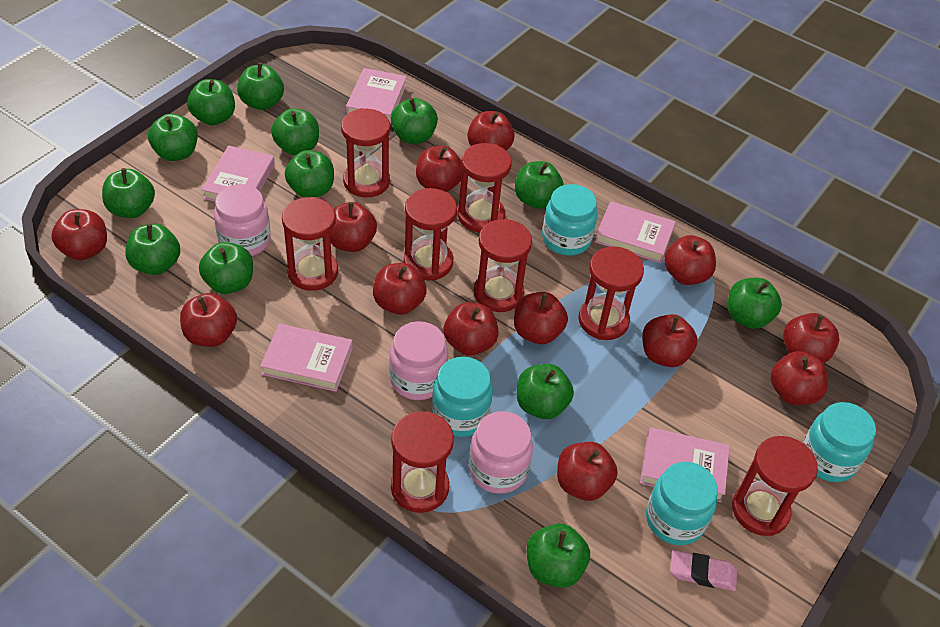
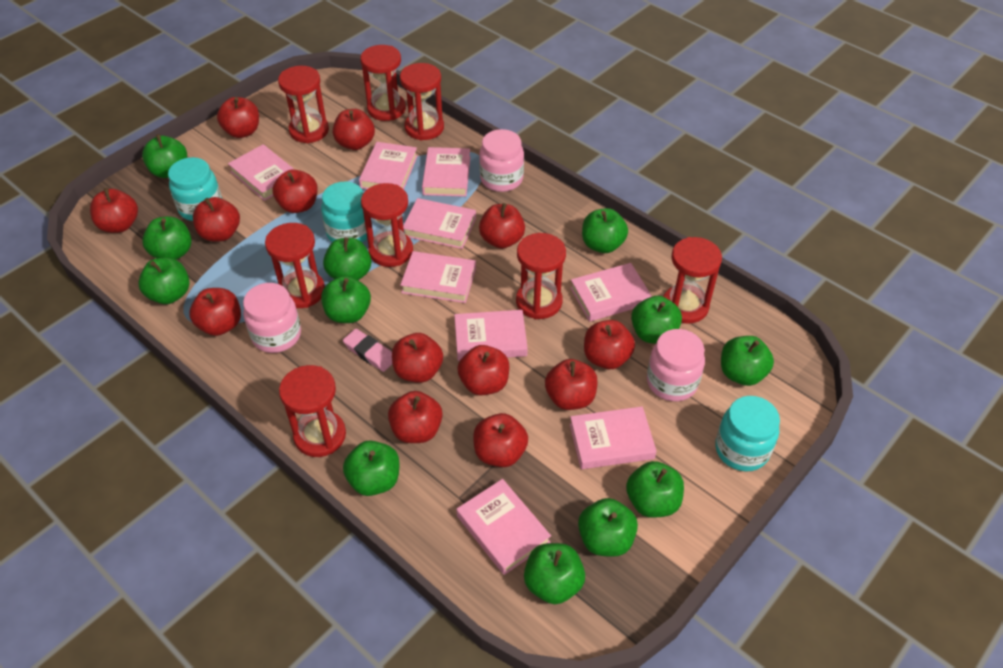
green apple: 13 -> 12
pink book: 5 -> 9
turquoise jar: 4 -> 3

